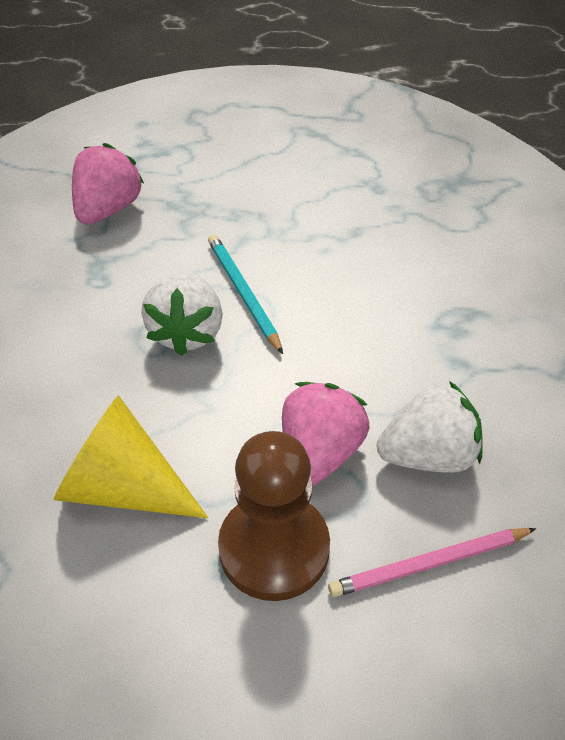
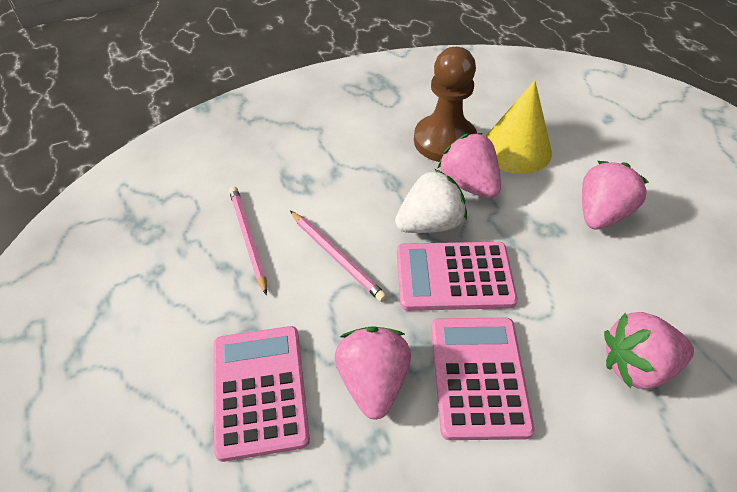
pink calculator: 0 -> 3
pink pencil: 1 -> 2
pink strawberry: 2 -> 4
turquoise pencil: 1 -> 0
white strawberry: 2 -> 1

